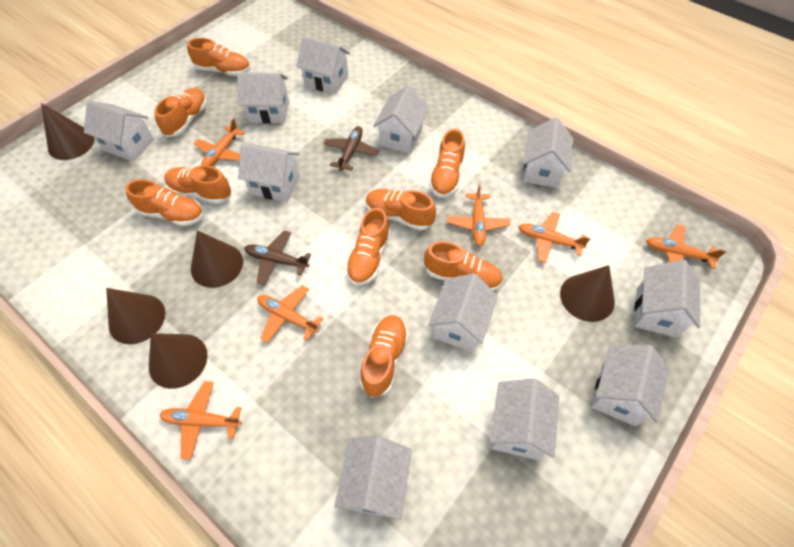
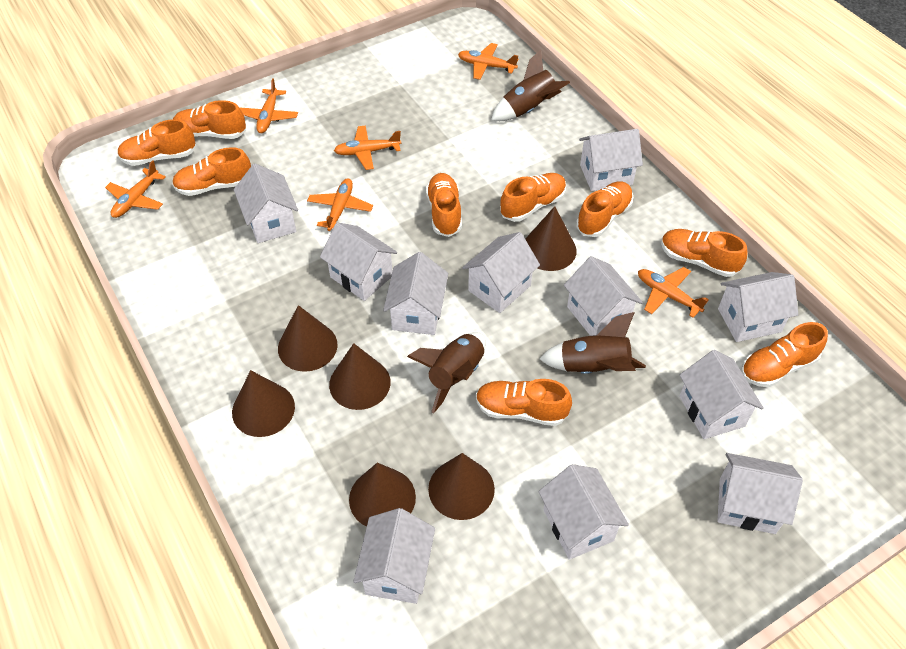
brown cone: 5 -> 6
brown plane: 2 -> 0
brown rocket: 0 -> 3

